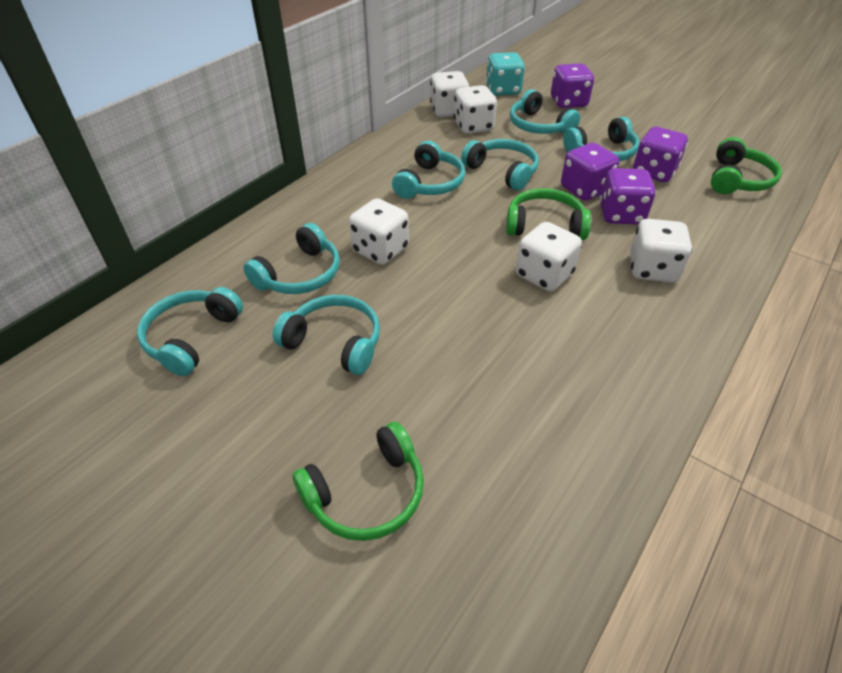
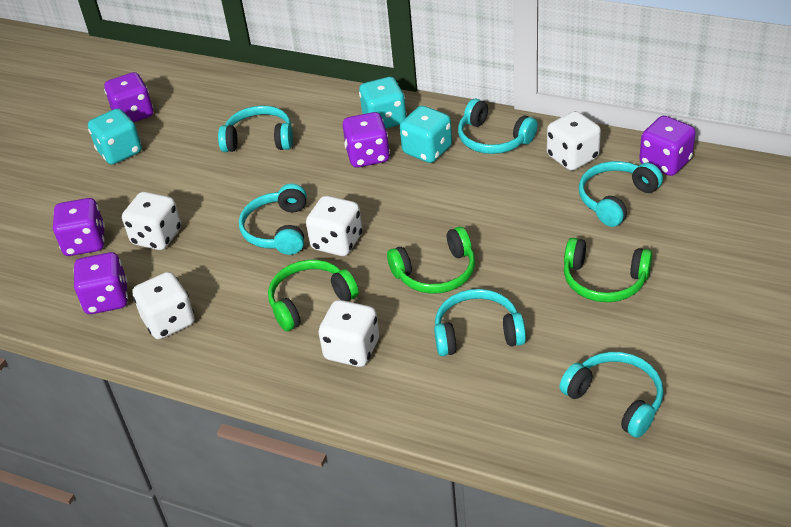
purple dice: 4 -> 5
turquoise dice: 1 -> 3
turquoise headphones: 7 -> 6

